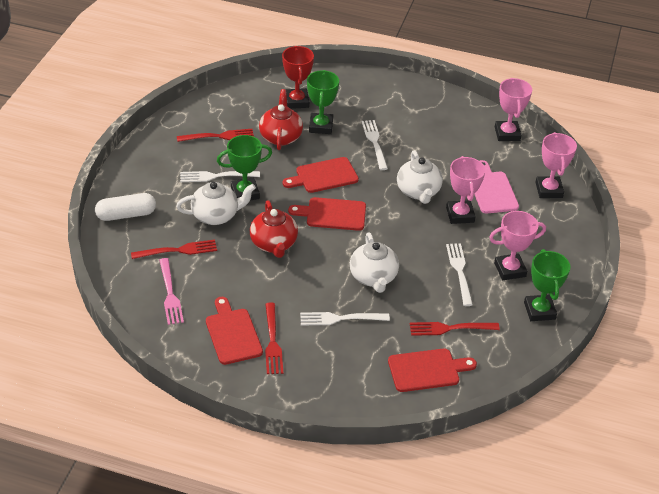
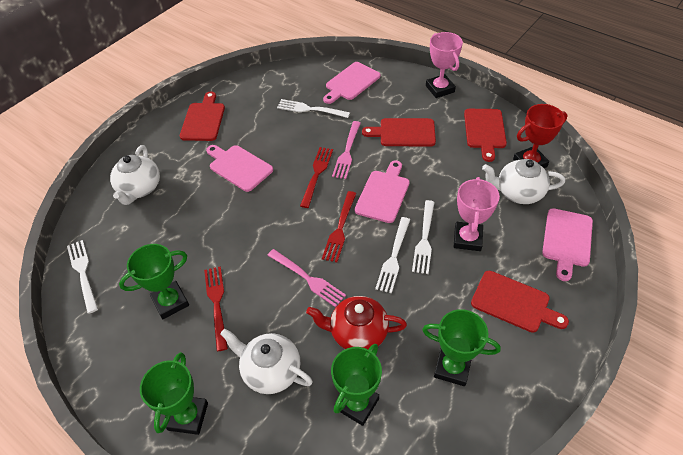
green trophy: 3 -> 4
pink cutting board: 1 -> 4
pink fork: 1 -> 2
pink trophy: 4 -> 2
red fork: 4 -> 3
red teapot: 2 -> 1
white capsule: 1 -> 0

